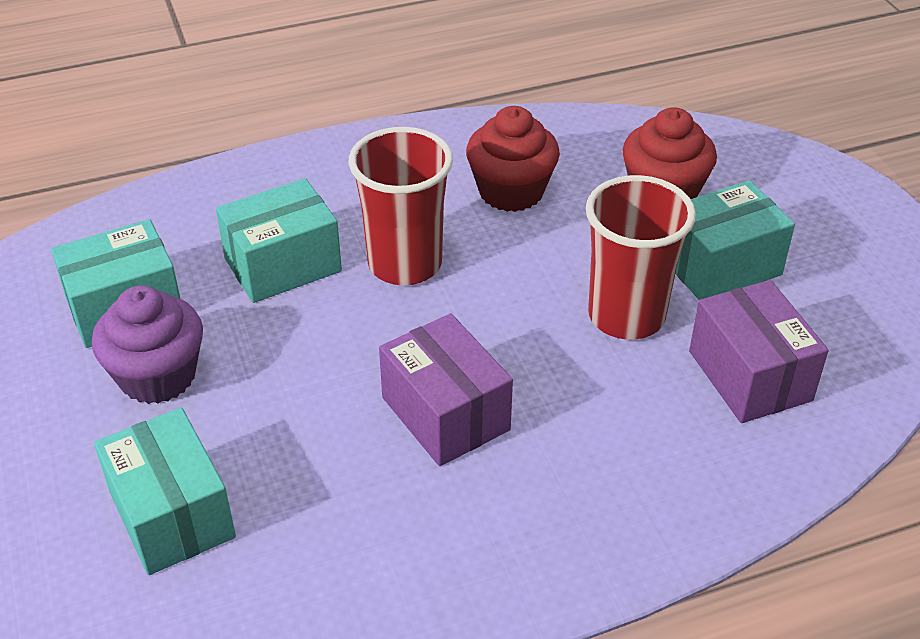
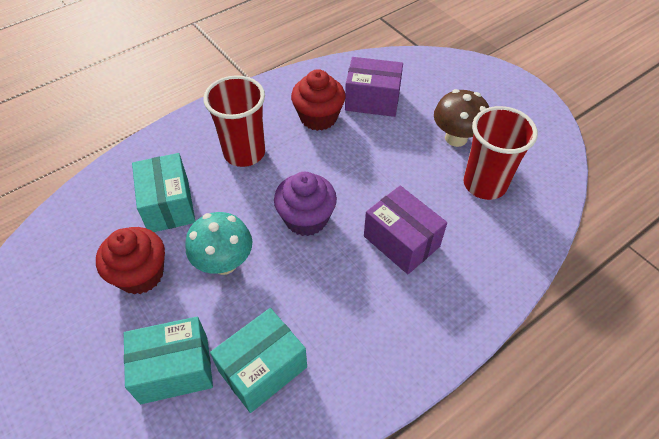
brown mushroom: 0 -> 1
turquoise box: 4 -> 3
turquoise mushroom: 0 -> 1

